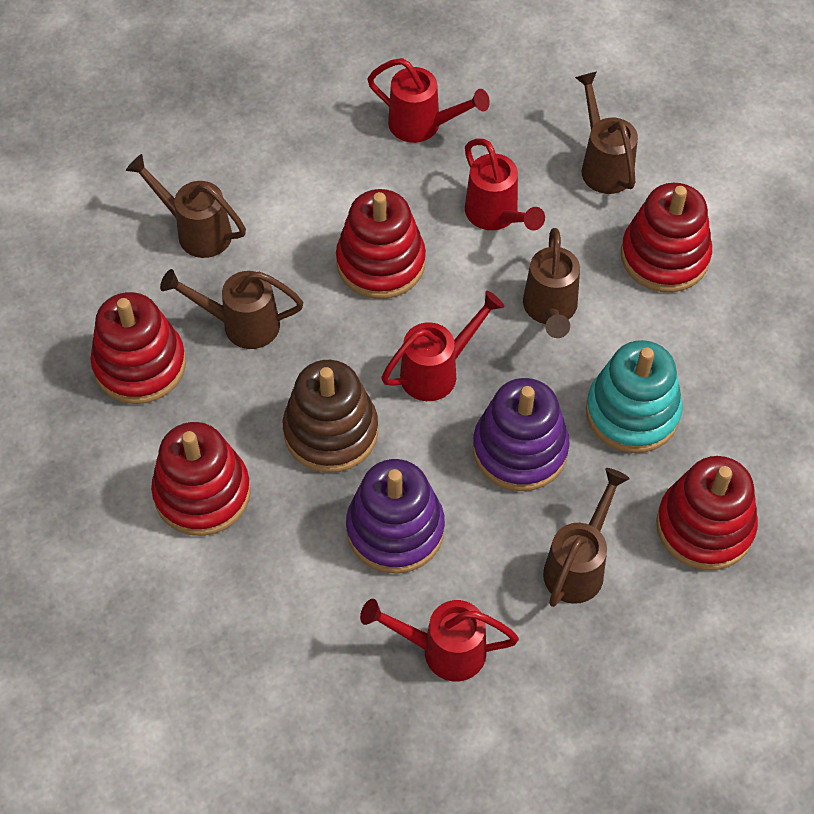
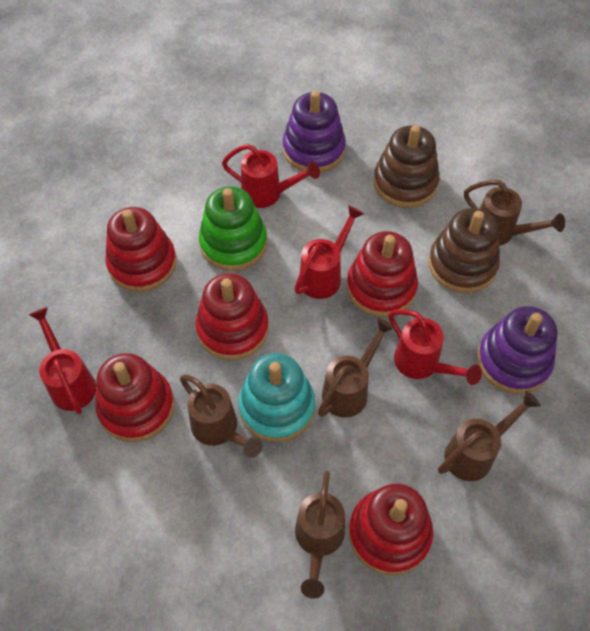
brown stacking toy: 1 -> 2
green stacking toy: 0 -> 1

